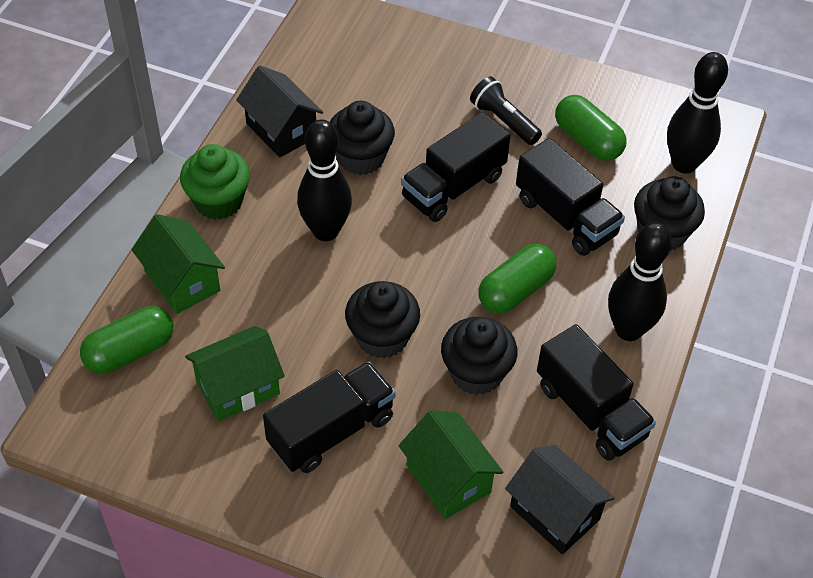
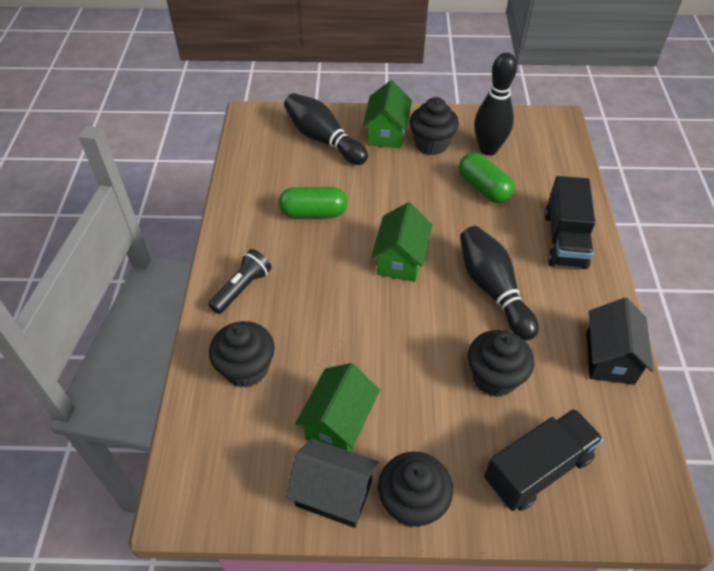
black truck: 4 -> 2
green capsule: 3 -> 2
green cupcake: 1 -> 0

